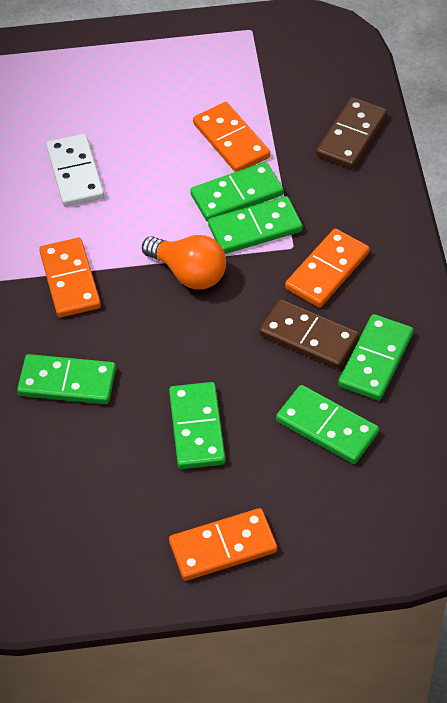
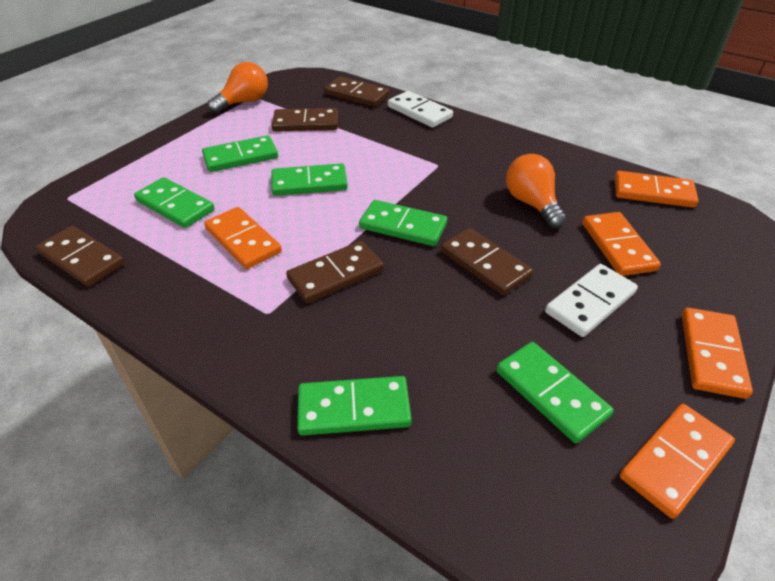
brown domino: 2 -> 5
orange domino: 4 -> 5
orange light bulb: 1 -> 2
white domino: 1 -> 2

